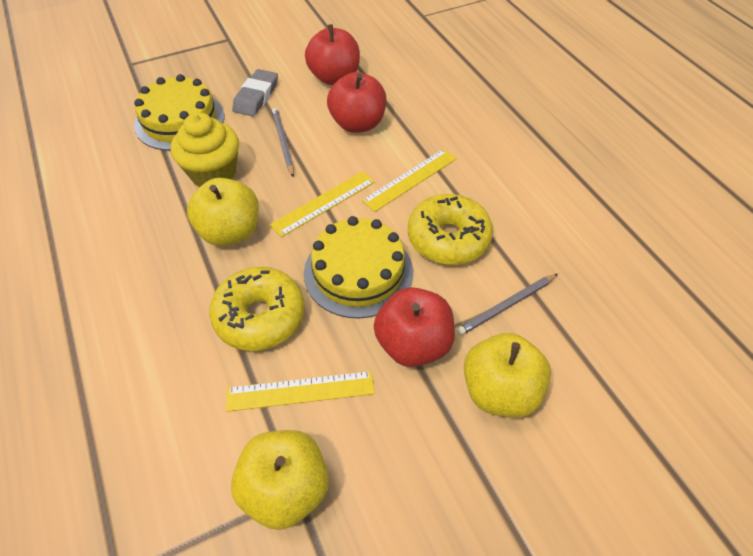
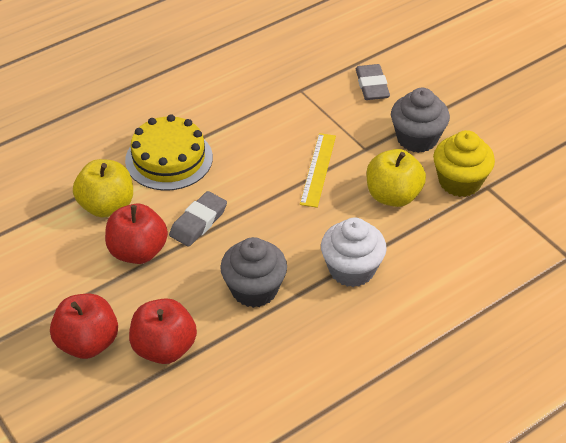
grey cupcake: 0 -> 2
grey eraser: 1 -> 2
grey pencil: 2 -> 0
white cupcake: 0 -> 1
yellow apple: 3 -> 2
yellow cake: 2 -> 1
yellow donut: 2 -> 0
yellow ruler: 3 -> 1

